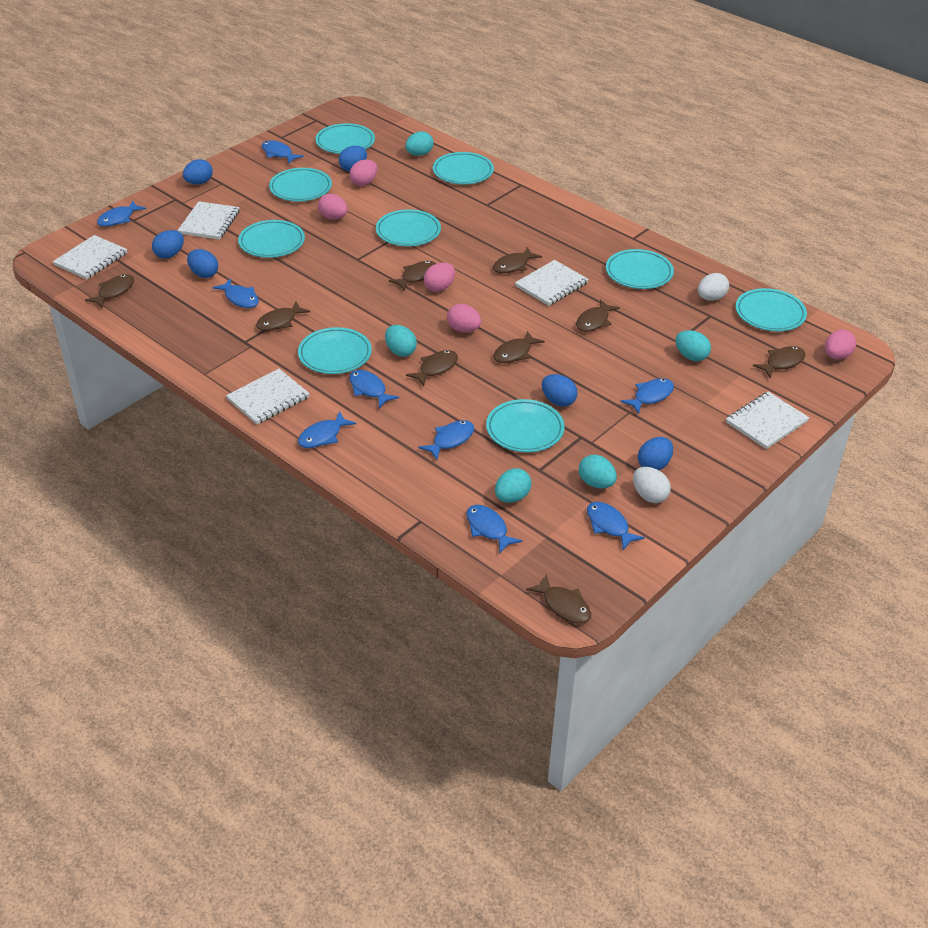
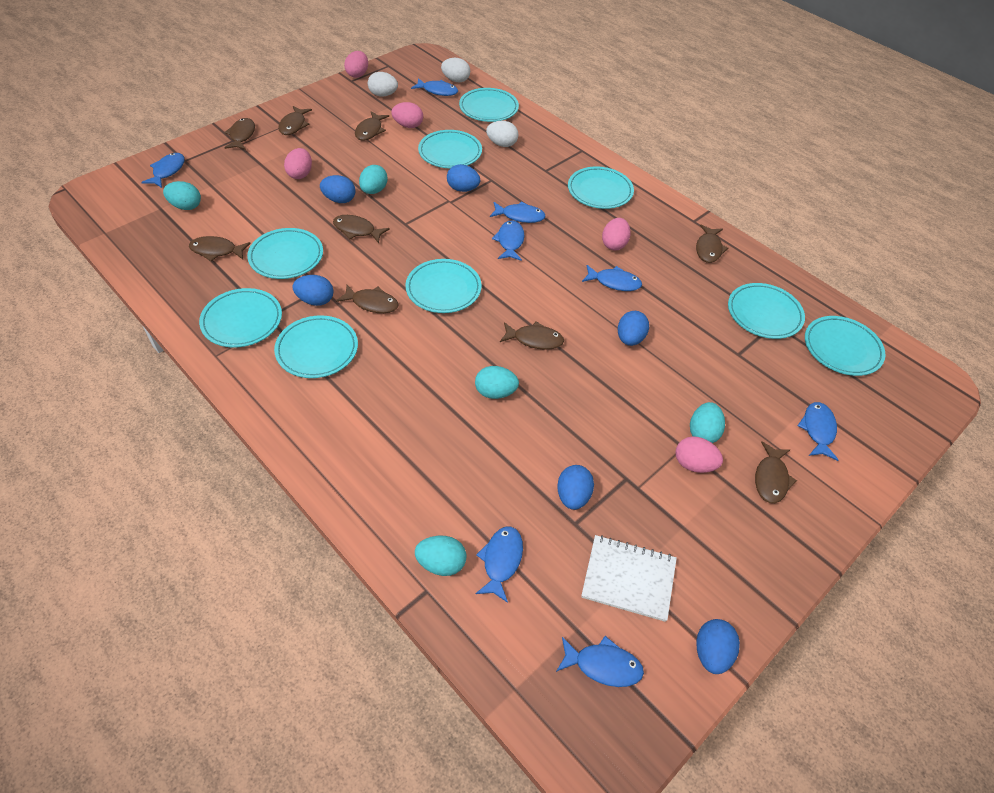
blue fish: 9 -> 8
white egg: 2 -> 3
white notebook: 5 -> 1

